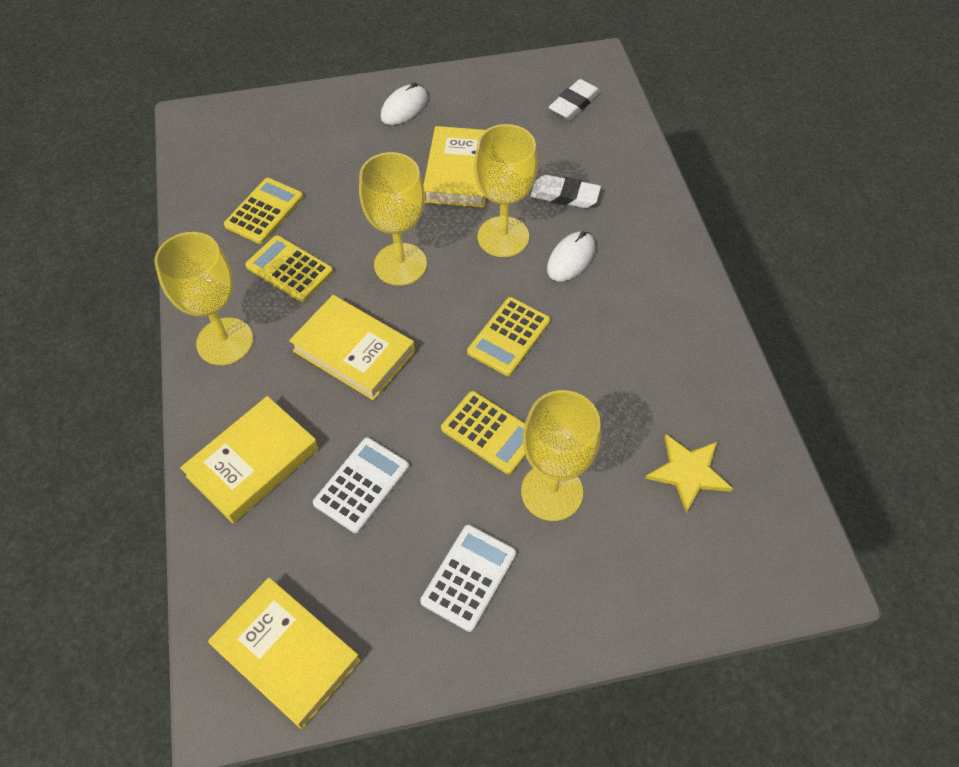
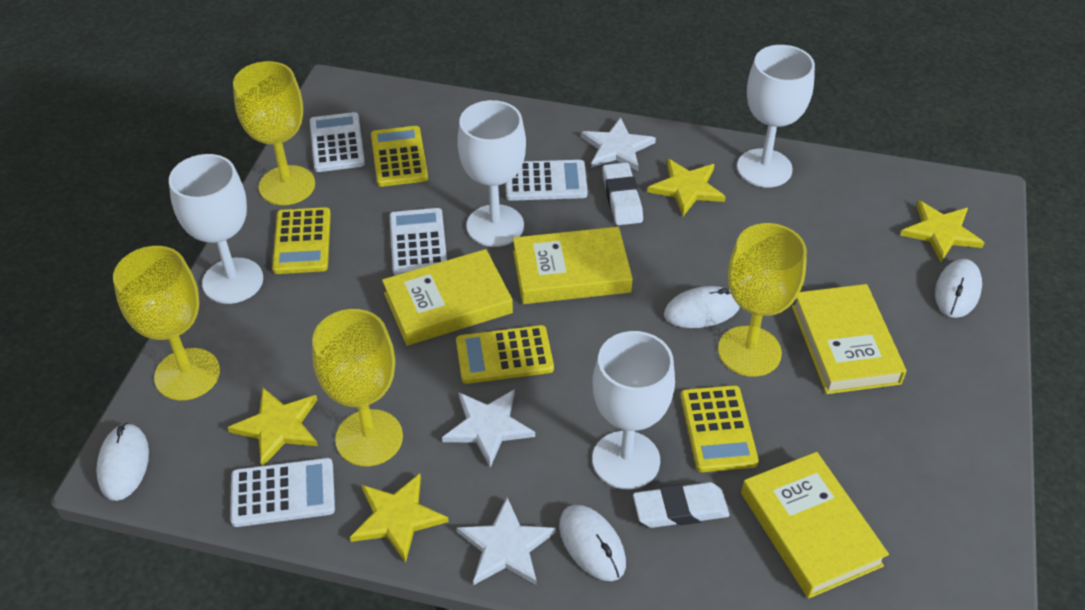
white calculator: 2 -> 4
white goblet: 0 -> 4
white mouse: 2 -> 4
white star: 0 -> 3
yellow star: 1 -> 4

